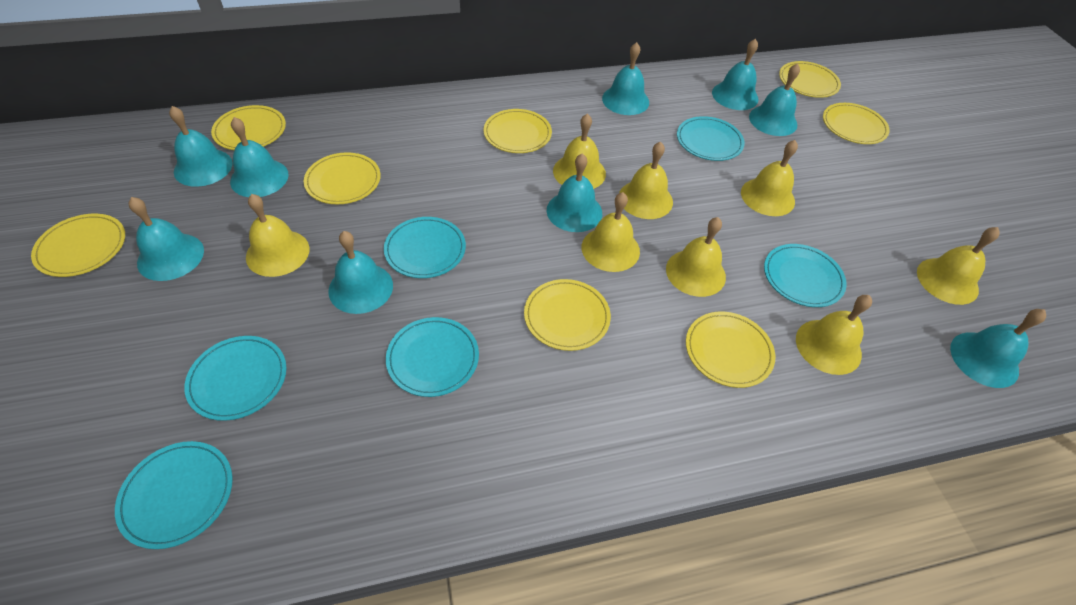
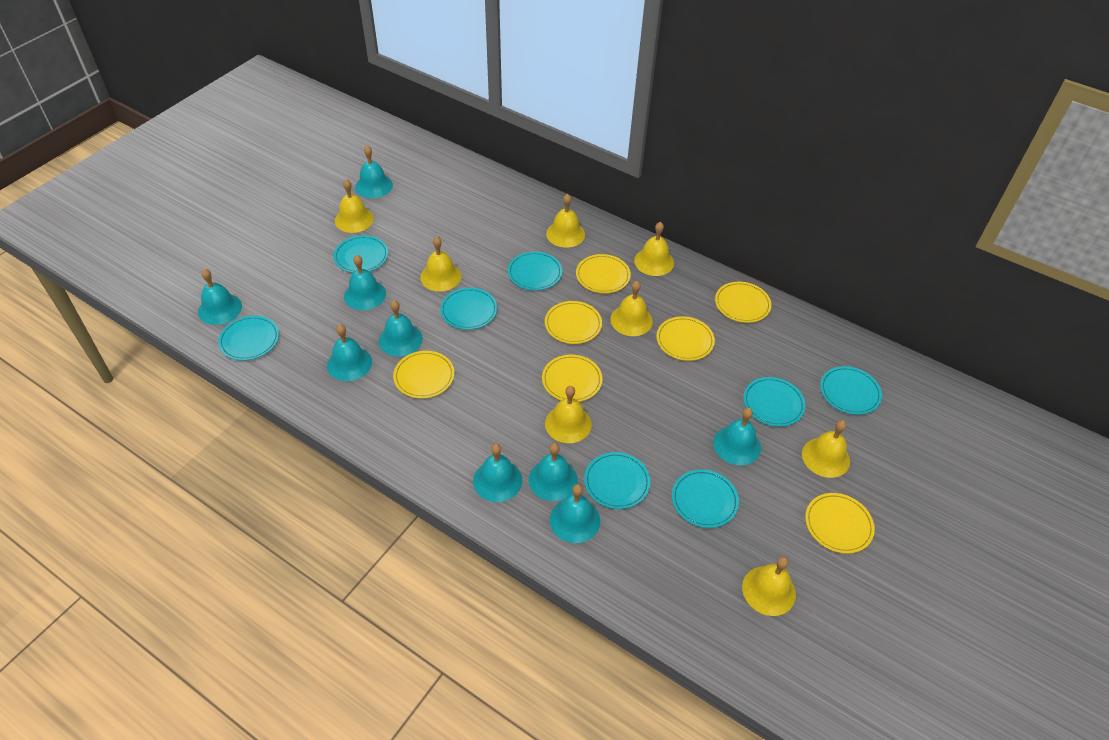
turquoise plate: 6 -> 8
yellow plate: 8 -> 7

